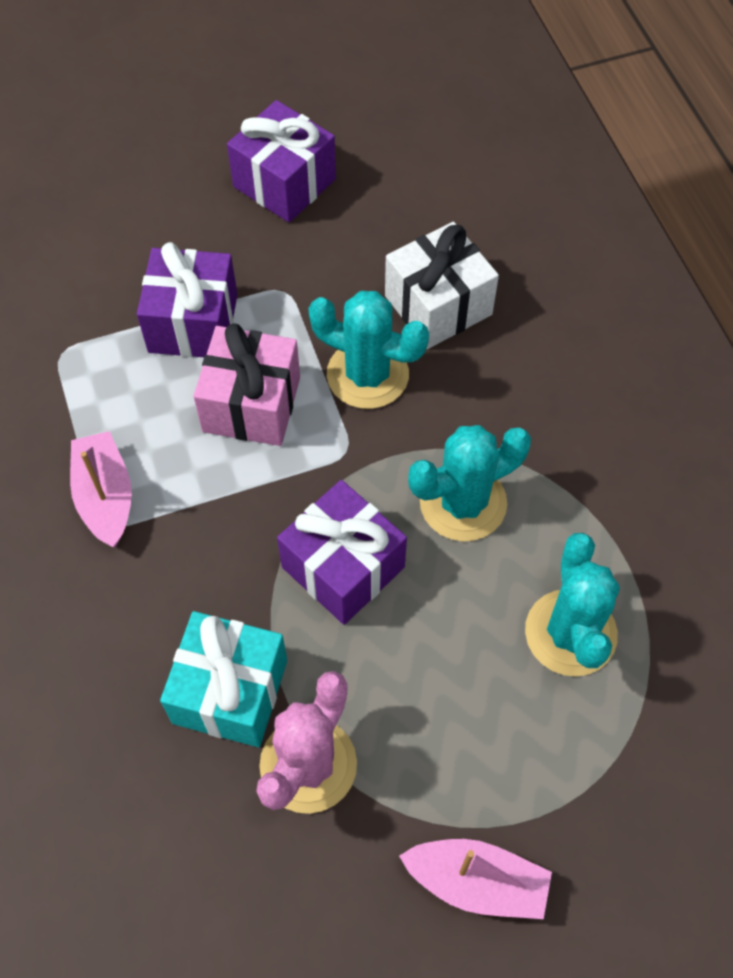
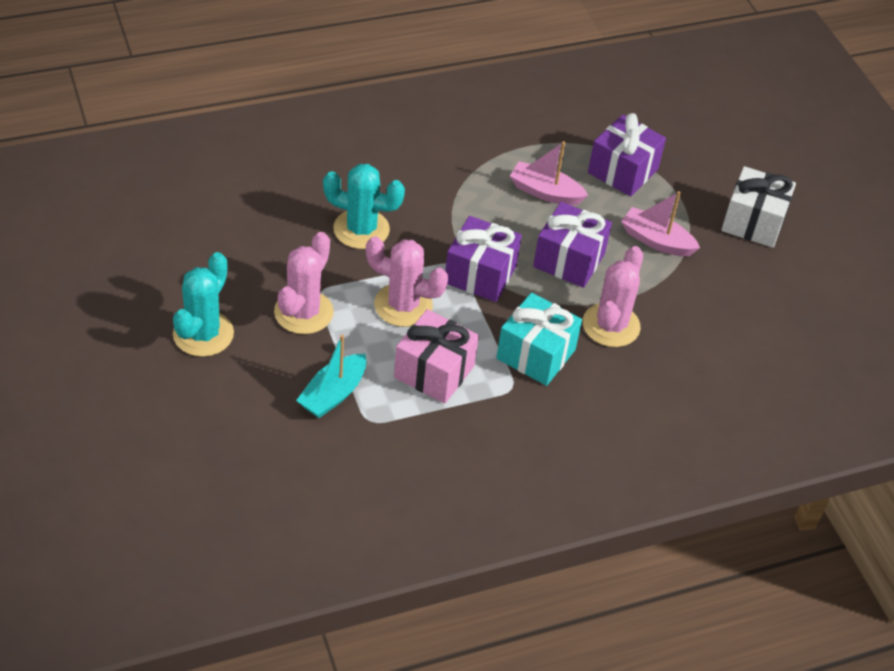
pink cactus: 1 -> 3
turquoise boat: 0 -> 1
turquoise cactus: 3 -> 2

